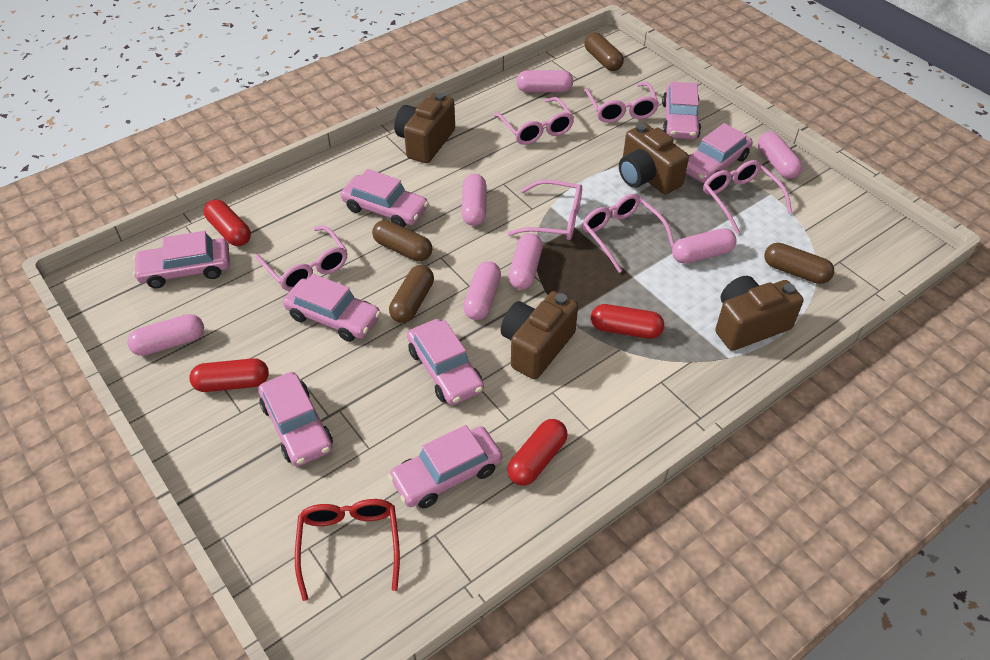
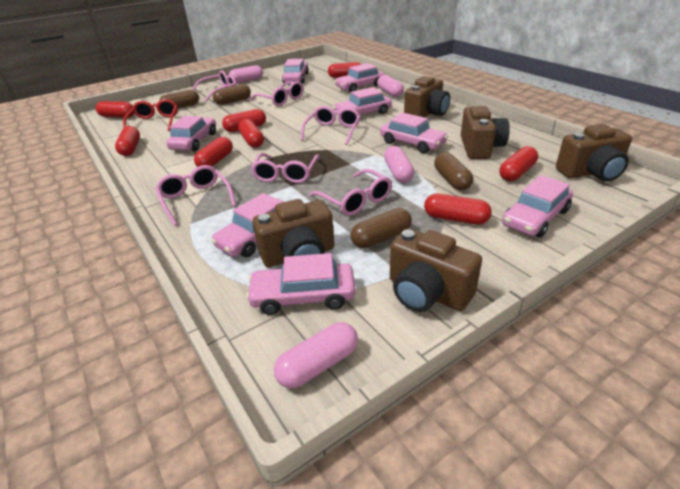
brown camera: 4 -> 5
pink capsule: 7 -> 4
red capsule: 4 -> 8

